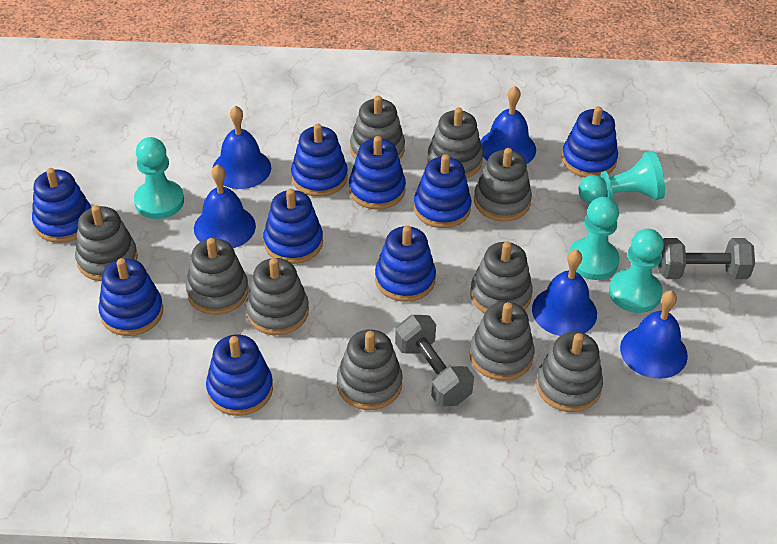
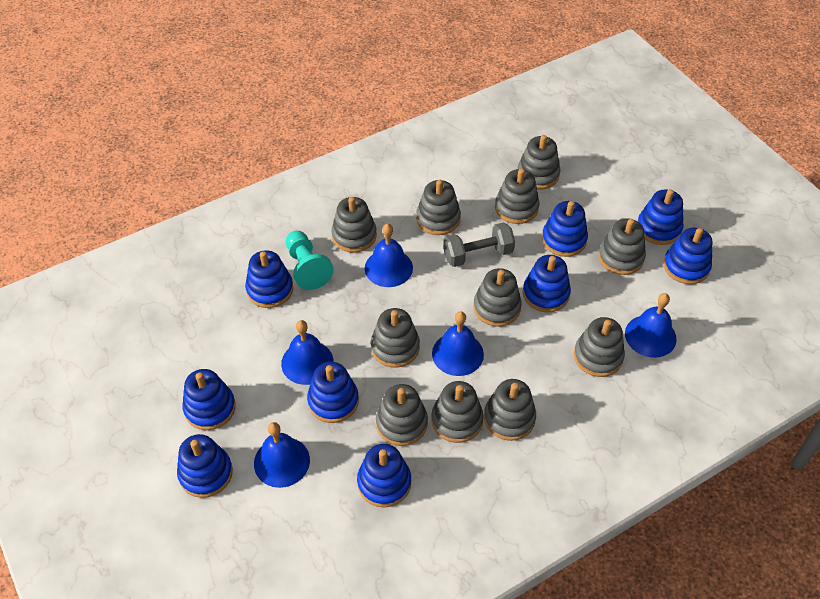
grey dumbbell: 2 -> 1
grey stacking toy: 10 -> 11
turquoise pawn: 4 -> 1

